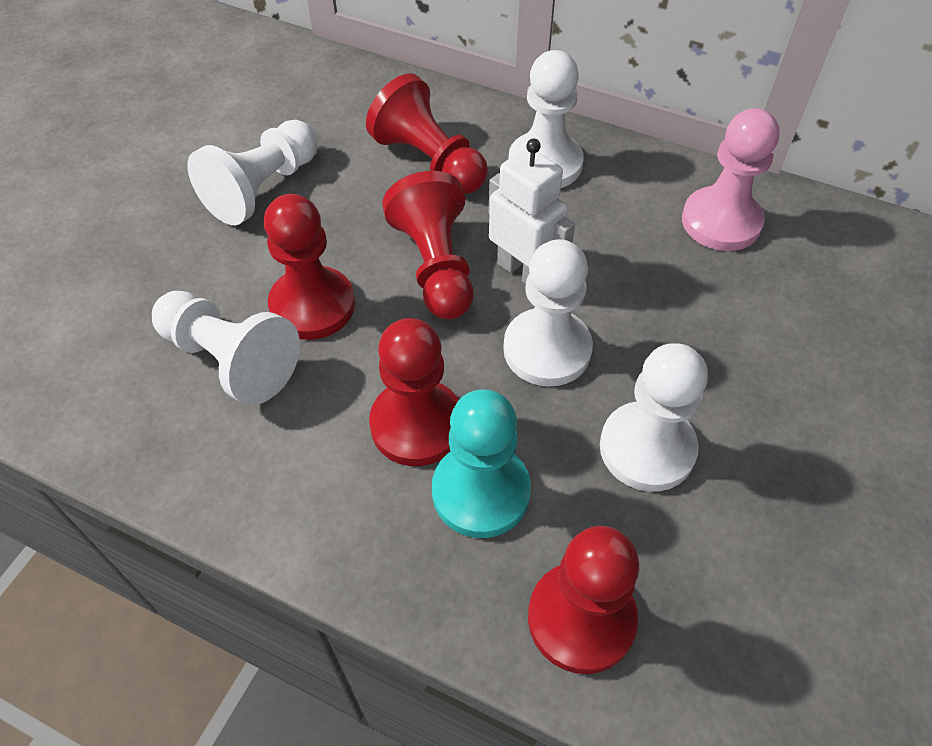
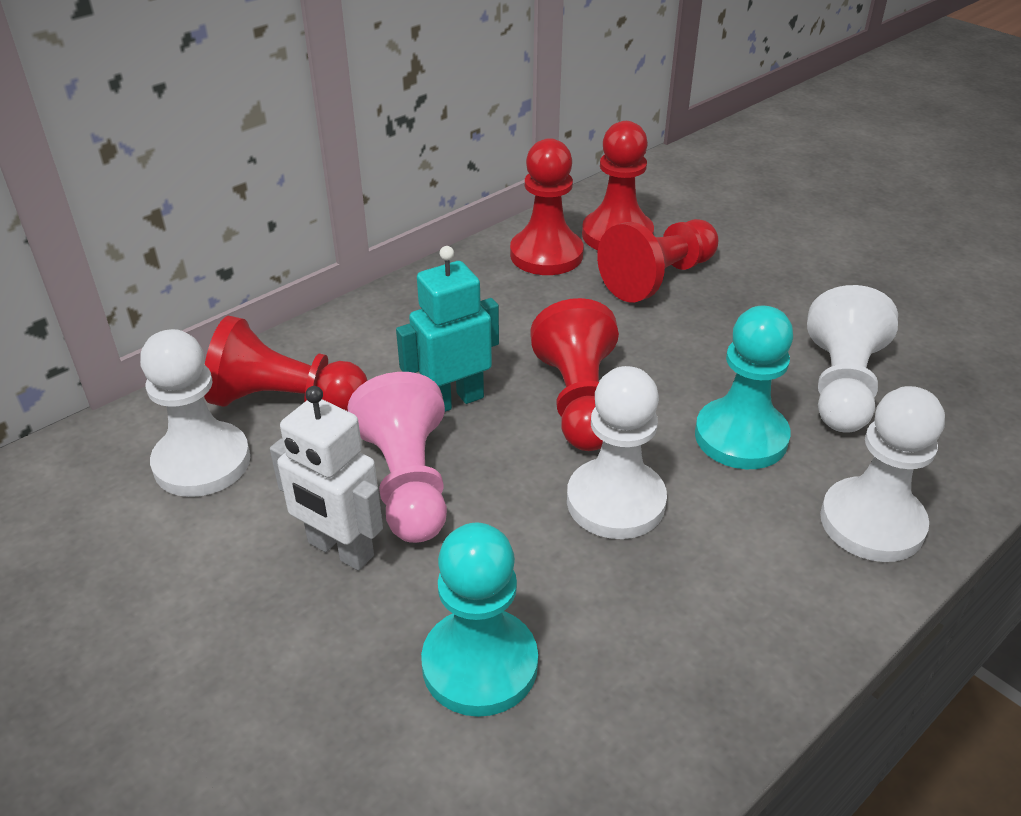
turquoise pawn: 1 -> 2
turquoise robot: 0 -> 1
white pawn: 5 -> 4

